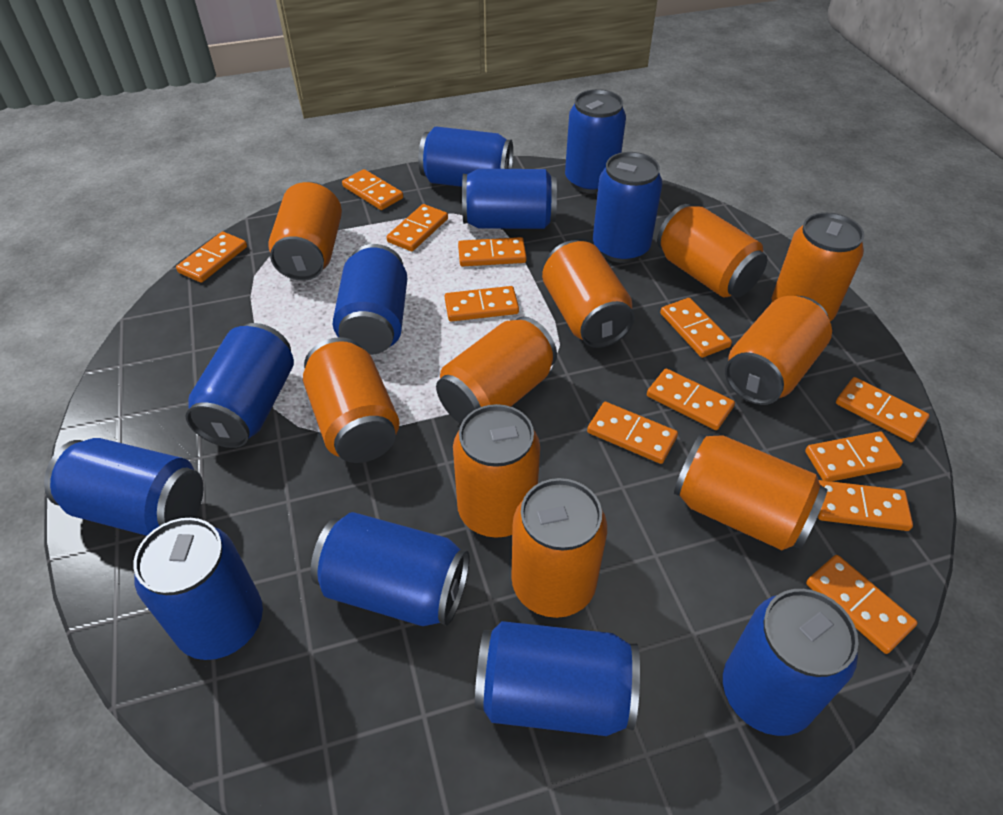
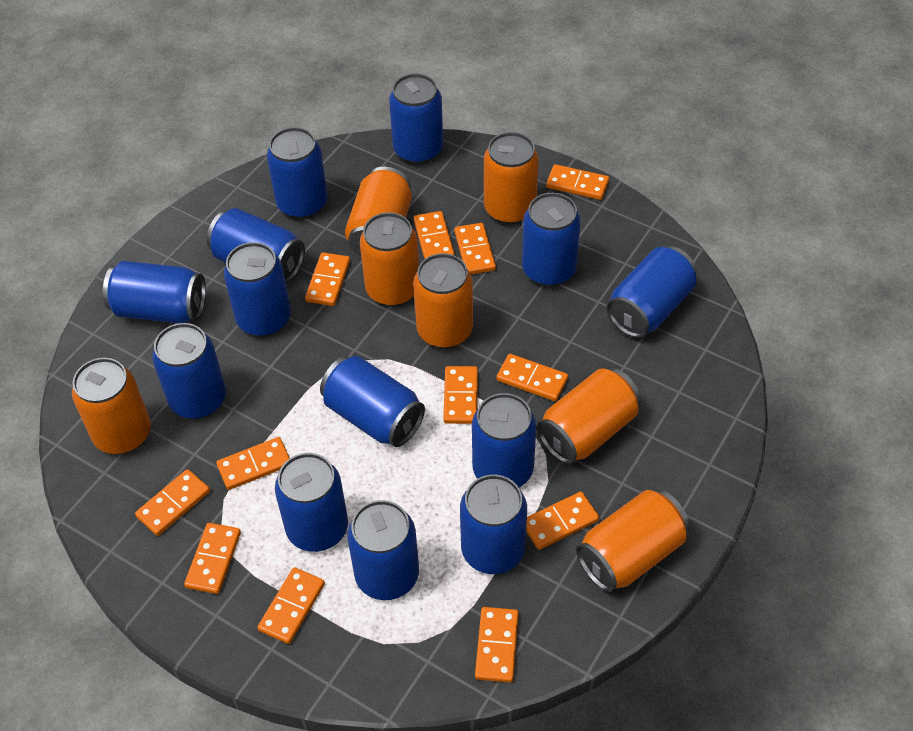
blue can: 11 -> 13
orange can: 10 -> 7

